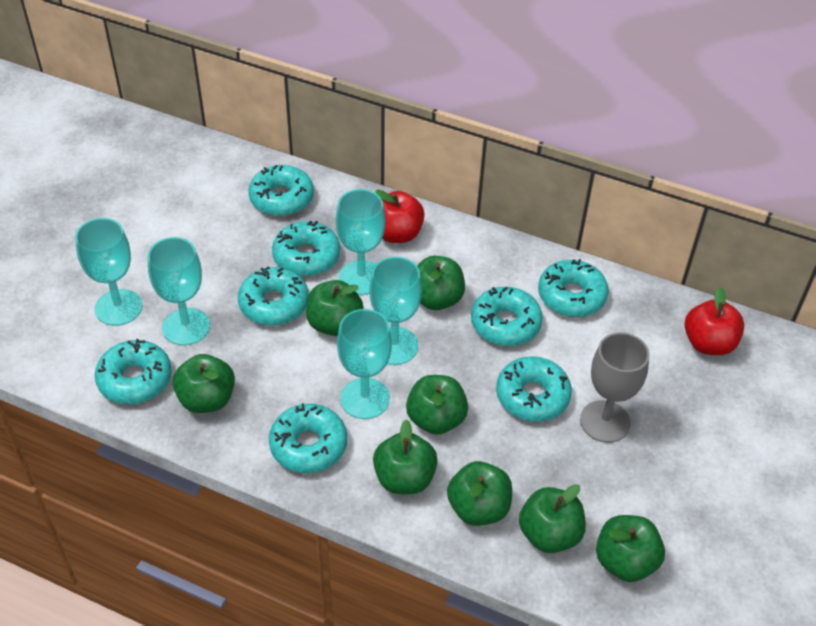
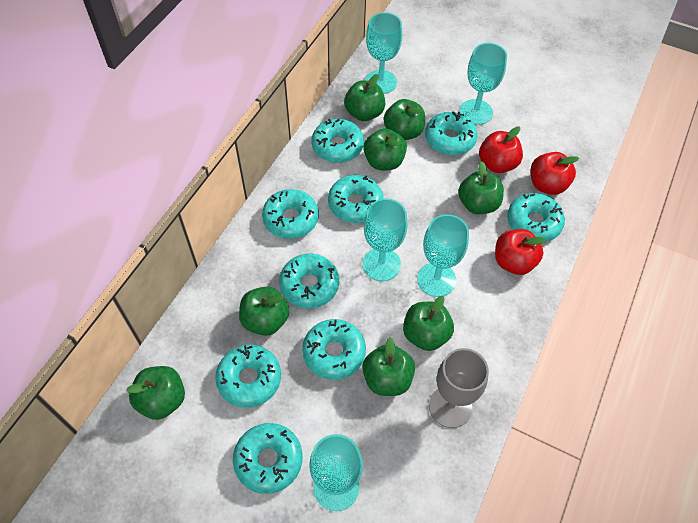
red apple: 2 -> 3
turquoise donut: 8 -> 9

